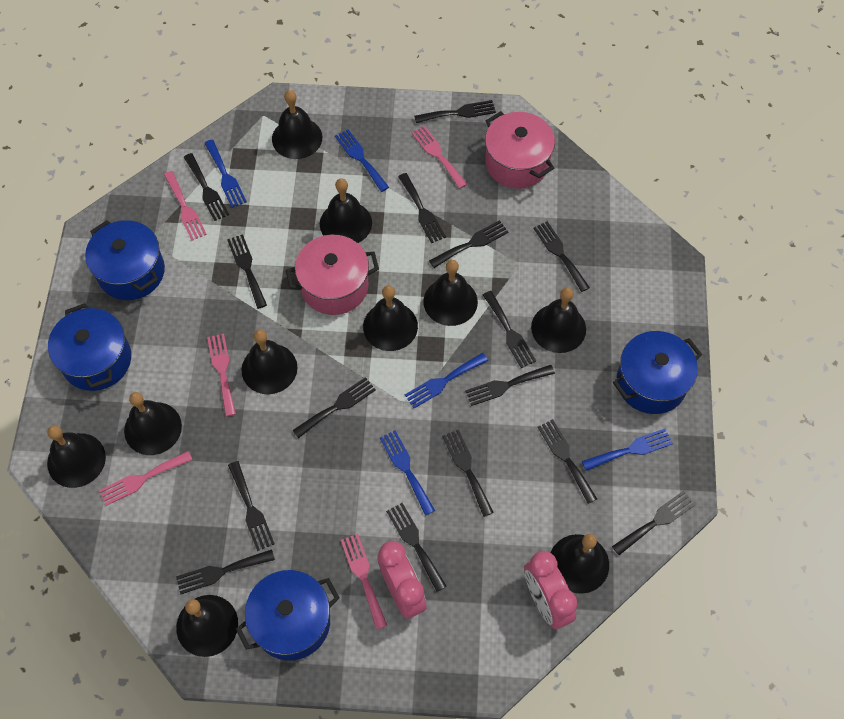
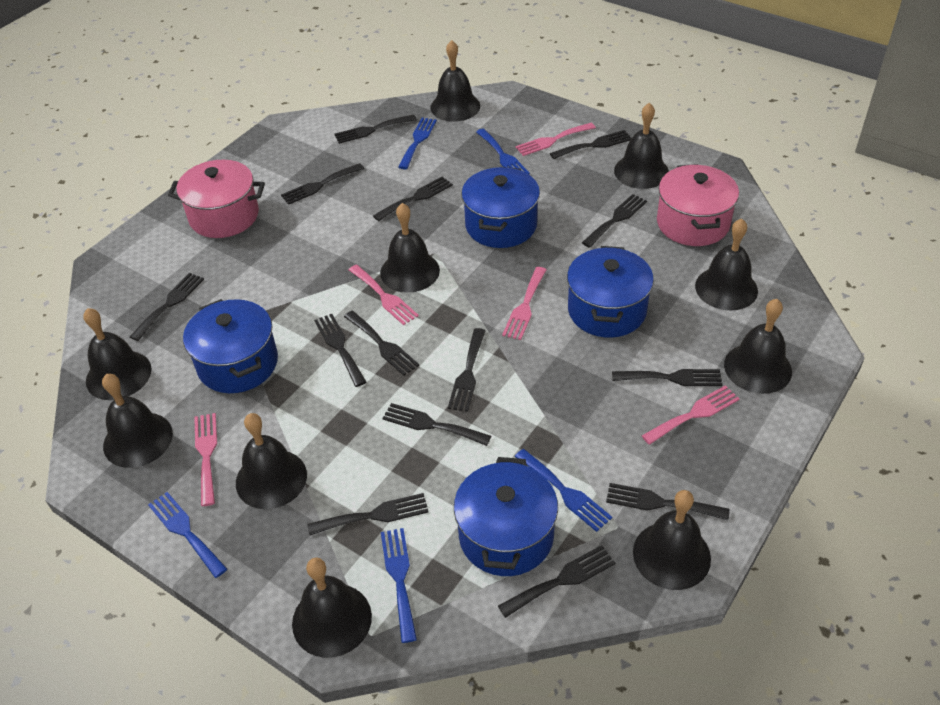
black fork: 15 -> 14
pink clock: 2 -> 0

